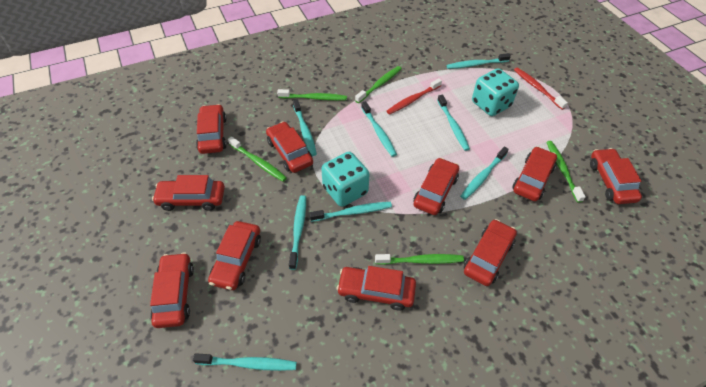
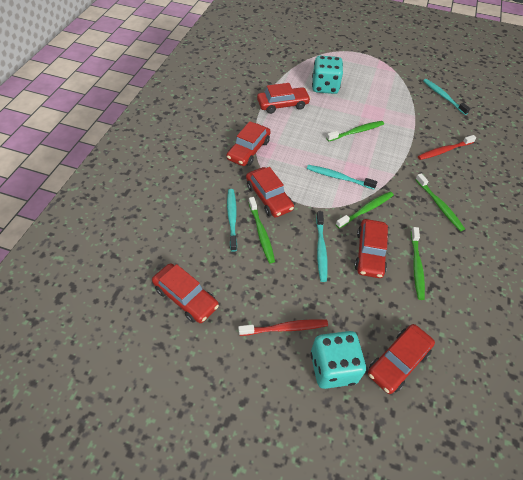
red car: 10 -> 6
turquoise toothbrush: 8 -> 4

